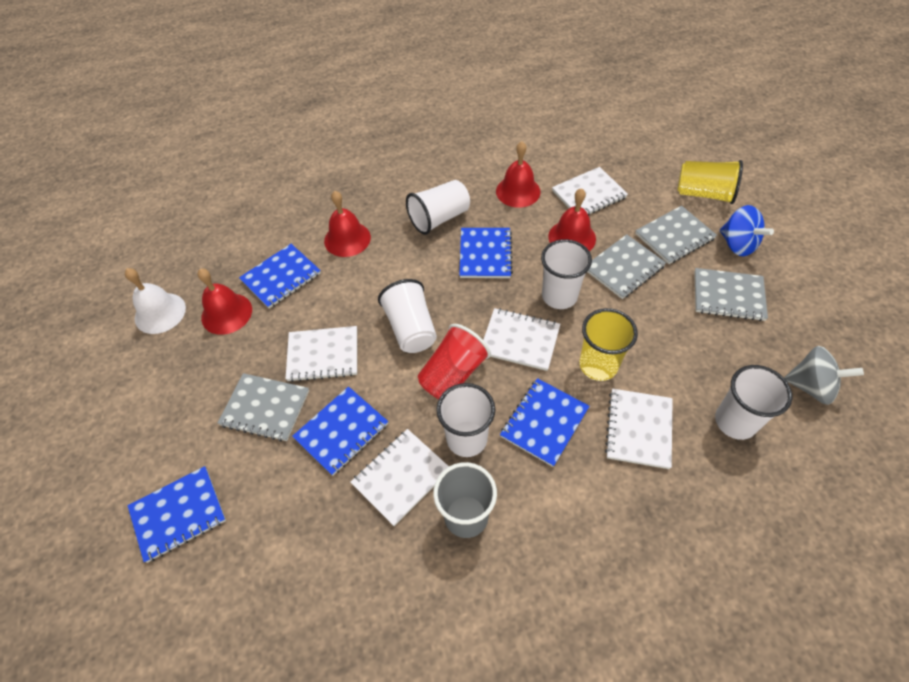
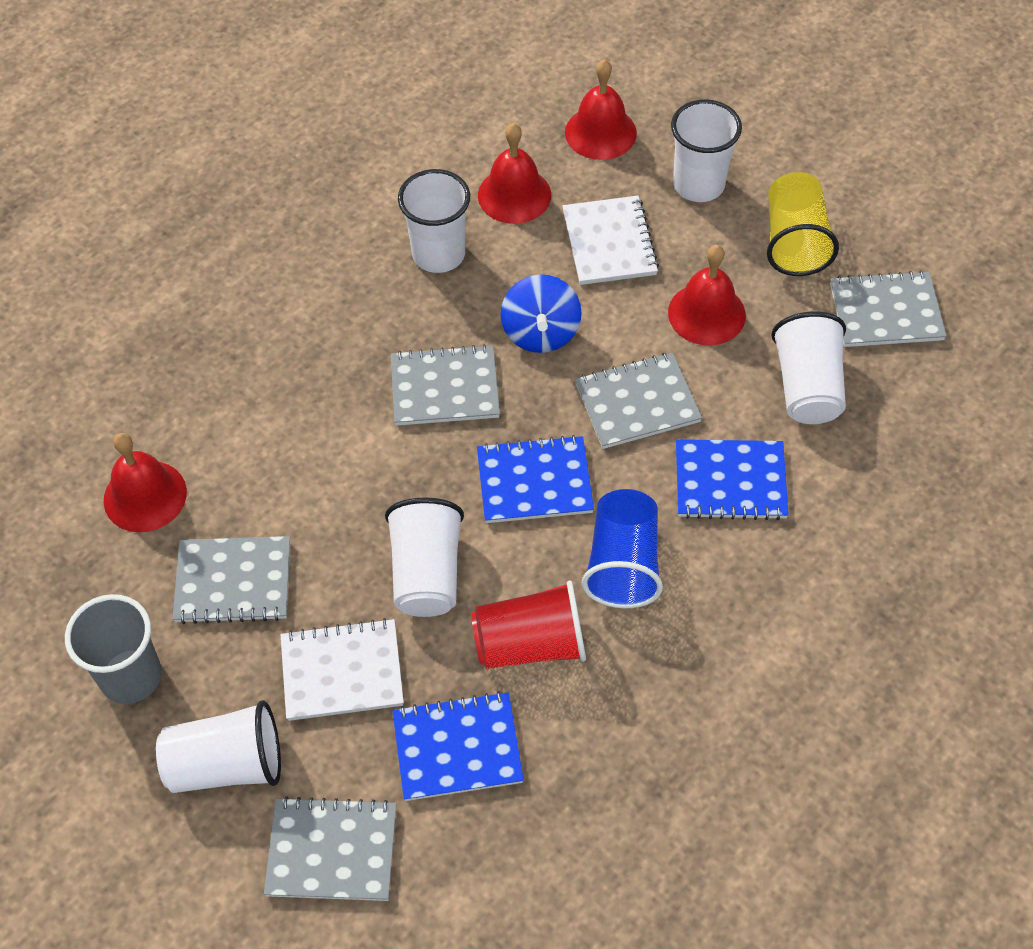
blue cup: 0 -> 1
blue notebook: 5 -> 3
grey notebook: 4 -> 5
grey spinning top: 1 -> 0
white bell: 1 -> 0
white notebook: 5 -> 2
yellow cup: 2 -> 1

